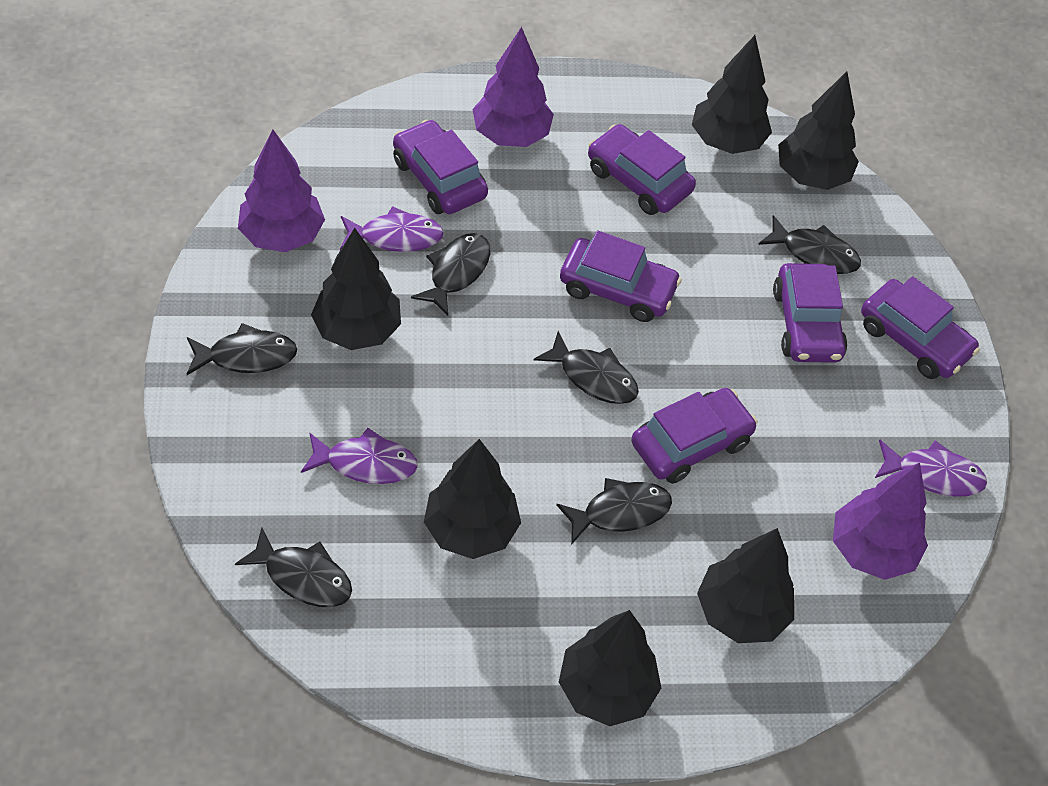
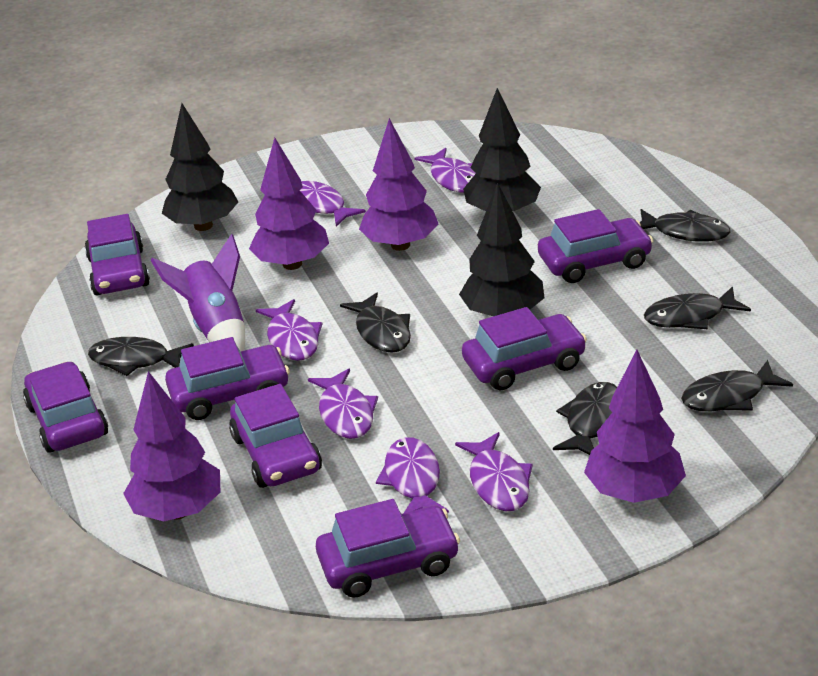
black tree: 6 -> 3
purple car: 6 -> 7
purple fish: 3 -> 6
purple rocket: 0 -> 1
purple tree: 3 -> 4

